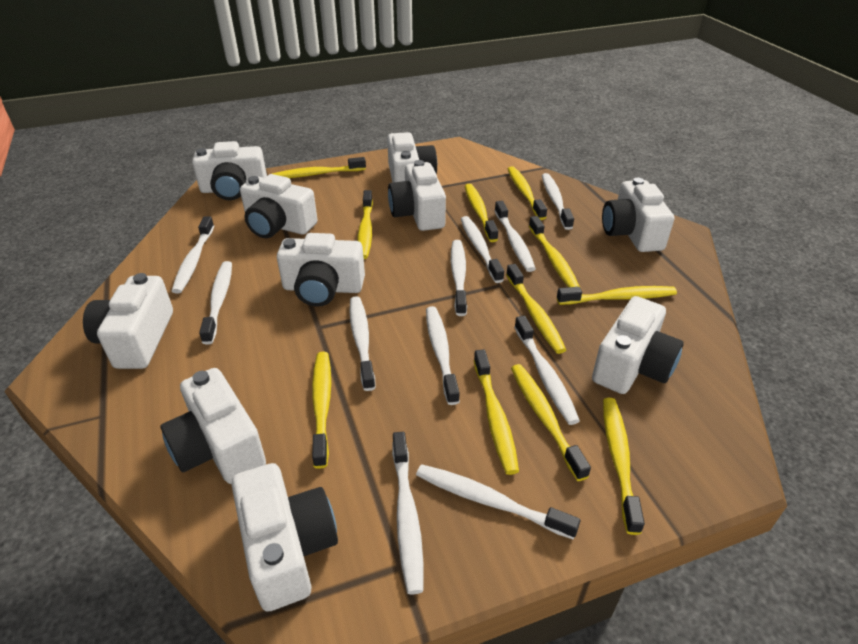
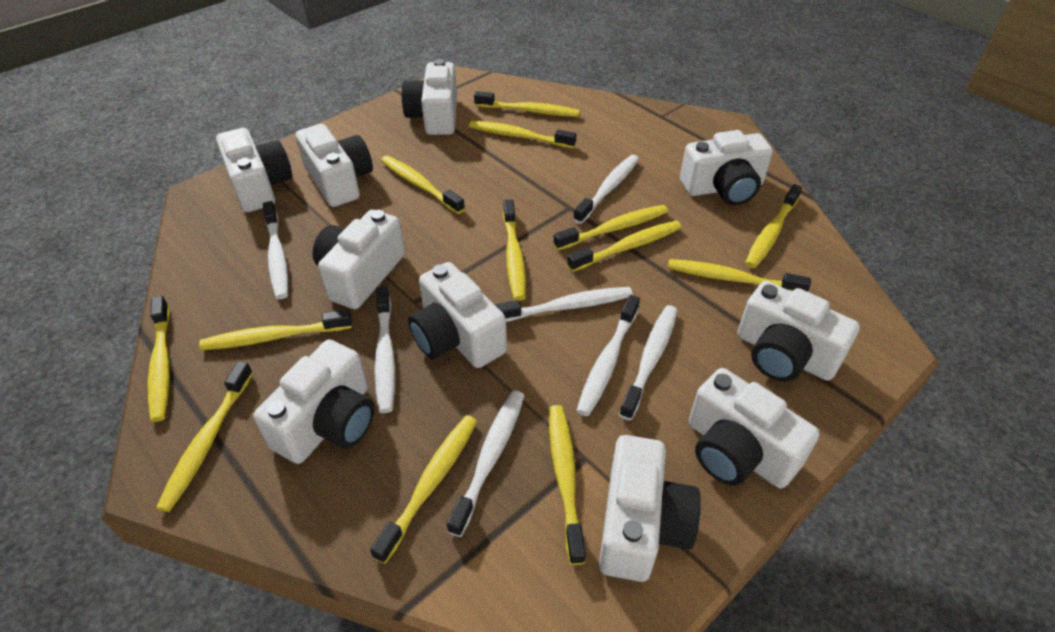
white toothbrush: 11 -> 7
yellow toothbrush: 11 -> 13

